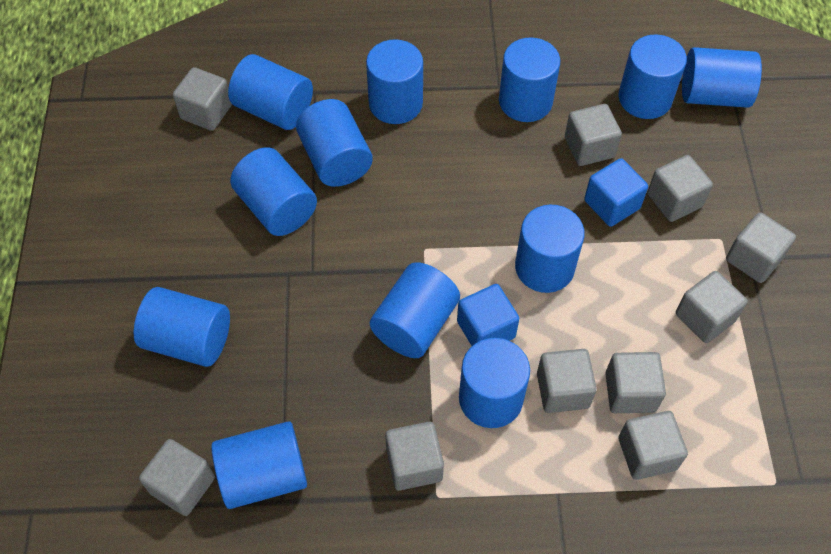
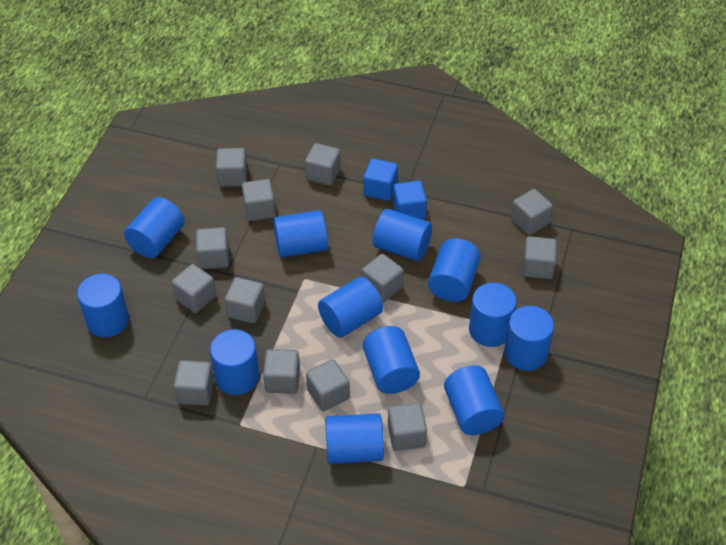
grey cube: 10 -> 13

